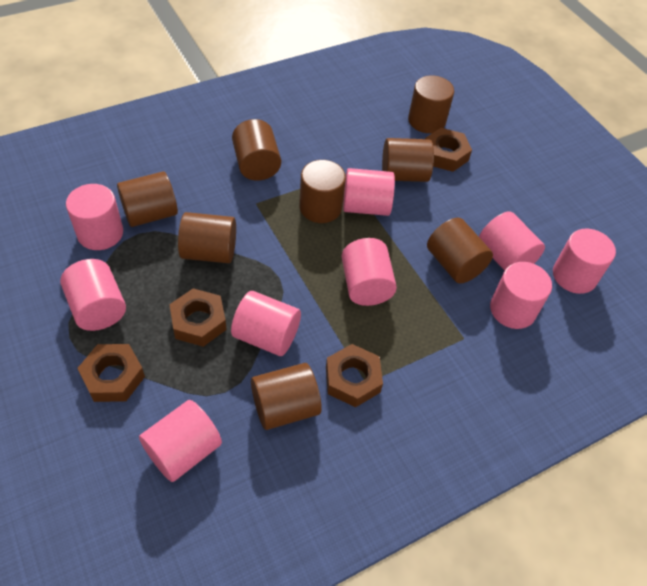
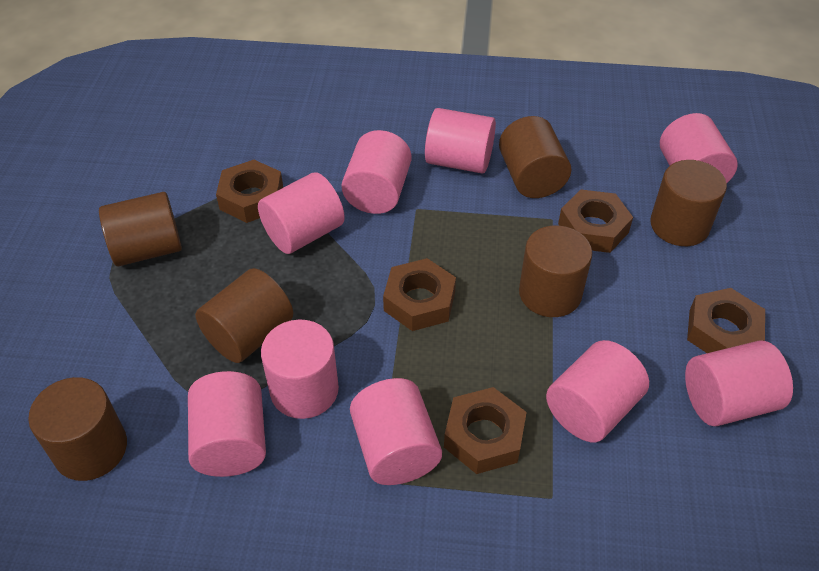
brown cylinder: 8 -> 6
brown nut: 4 -> 5

